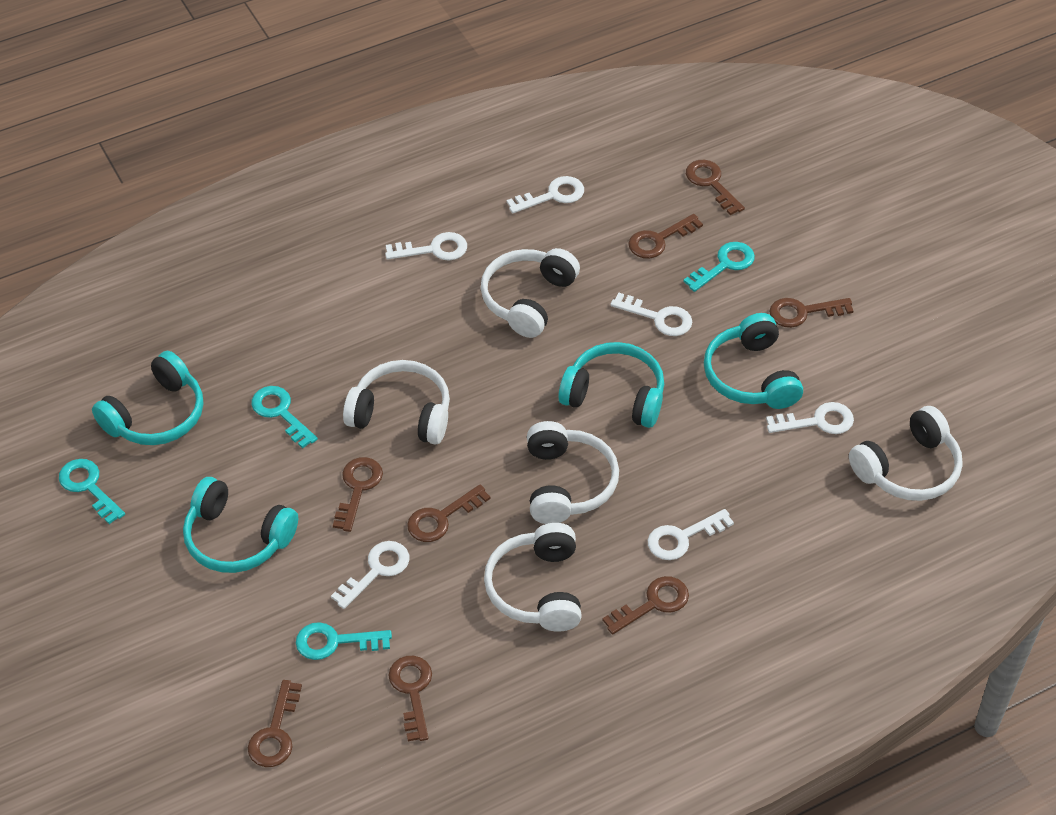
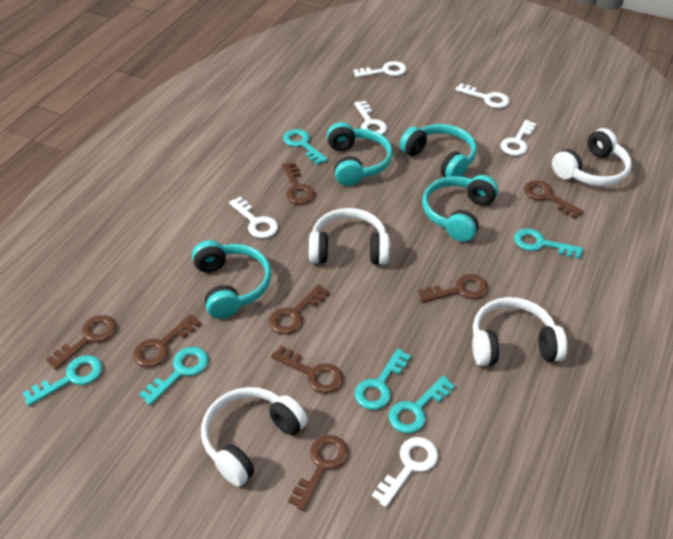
turquoise key: 4 -> 6
white headphones: 5 -> 4

